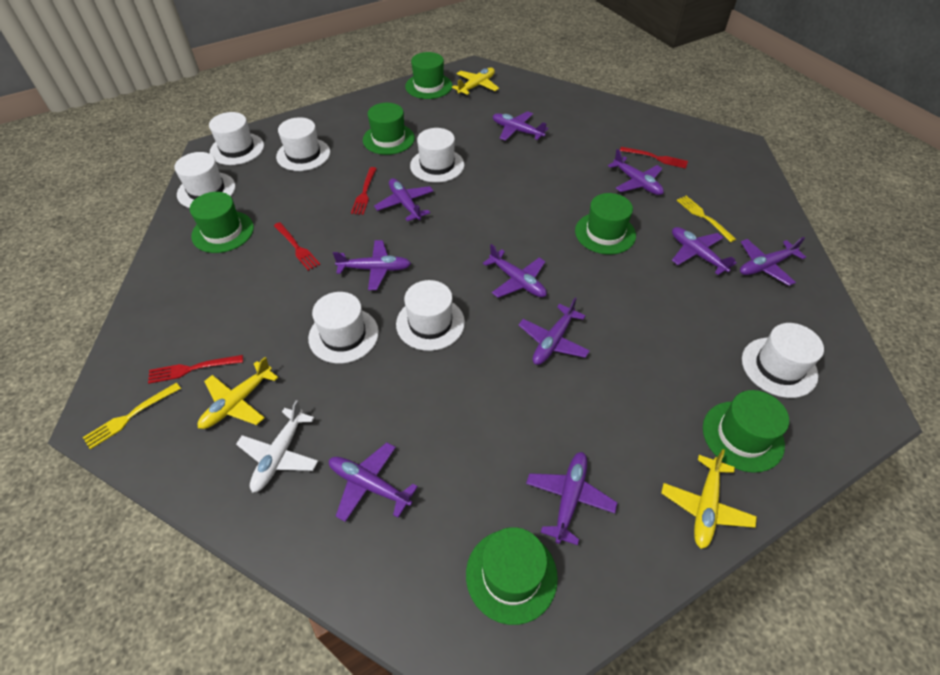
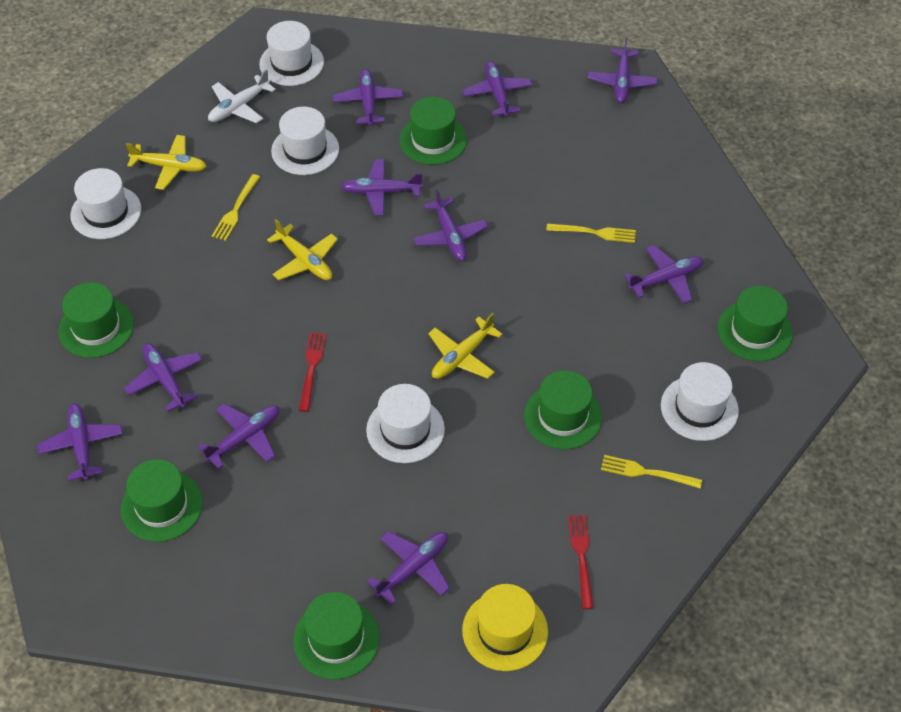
red fork: 4 -> 2
white hat: 7 -> 5
yellow fork: 2 -> 3
yellow hat: 0 -> 1

